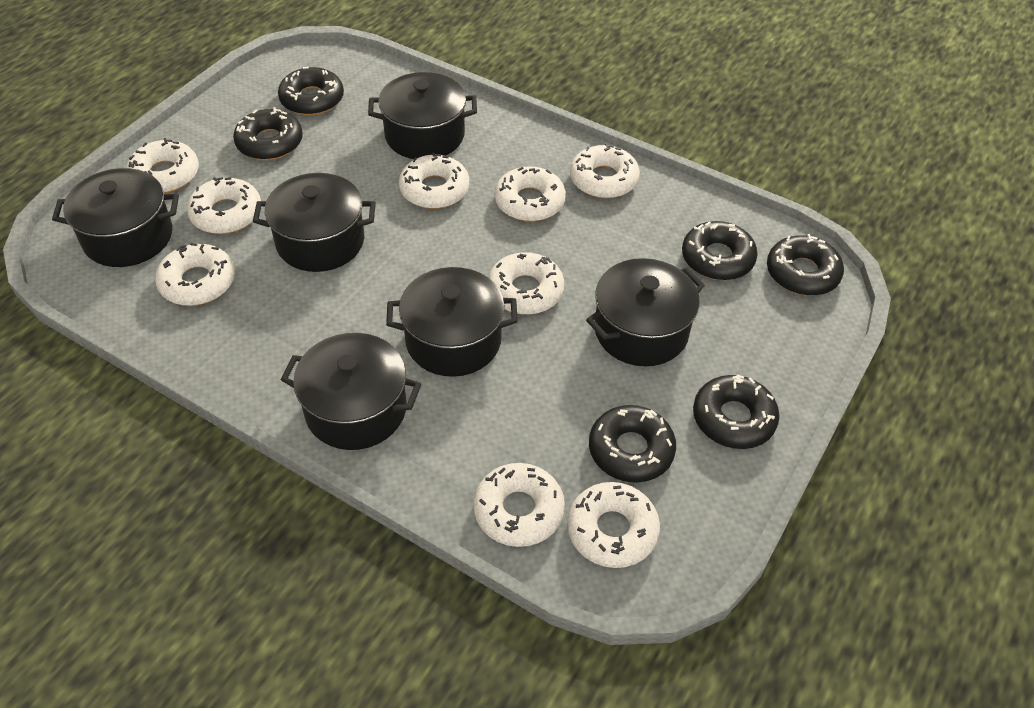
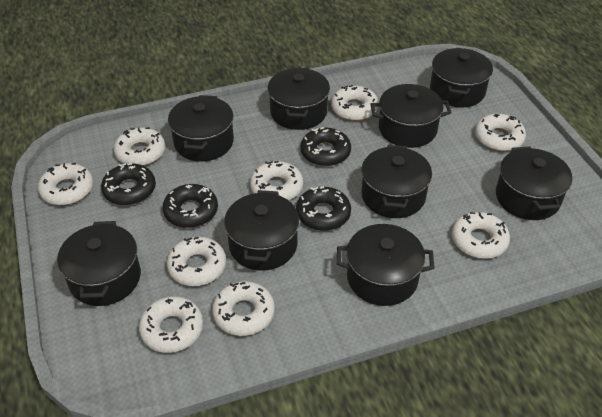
black donut: 6 -> 4
black pot: 6 -> 9

